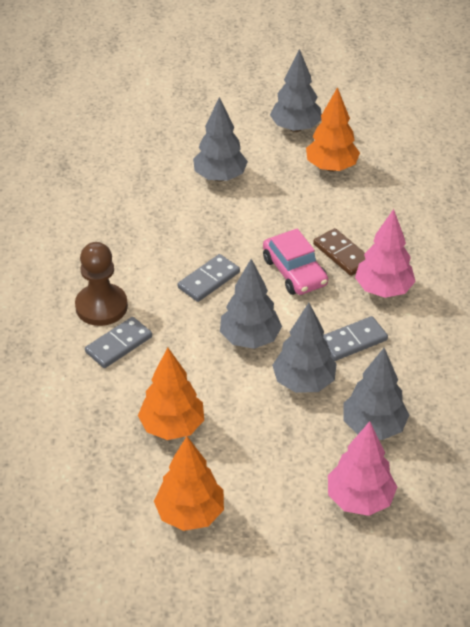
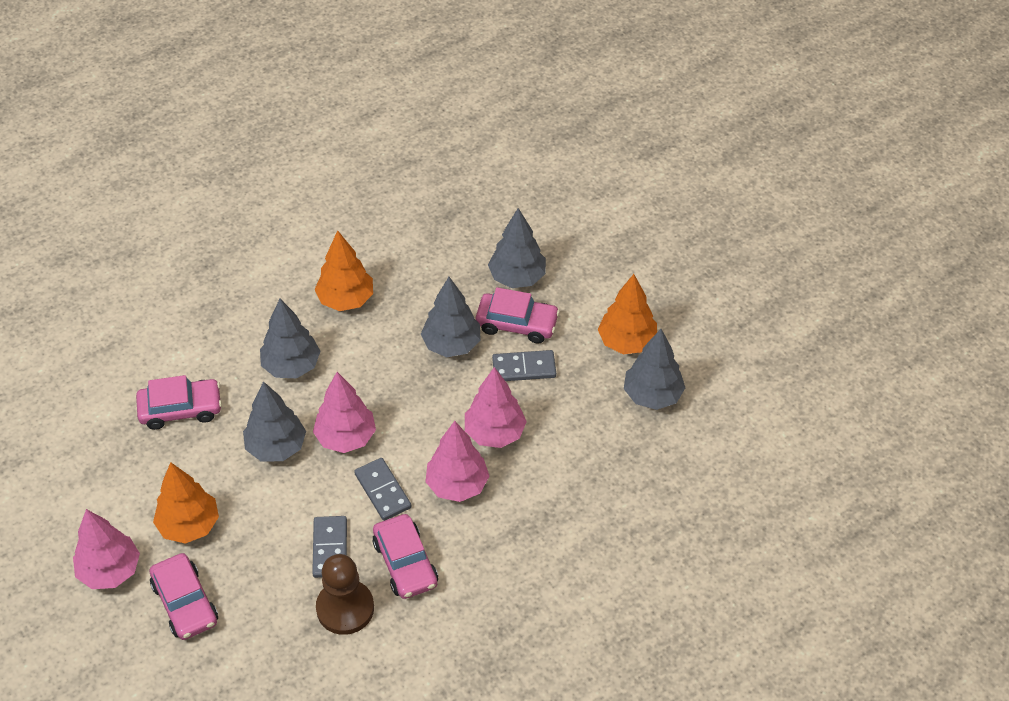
brown domino: 1 -> 0
pink car: 1 -> 4
pink tree: 2 -> 4

